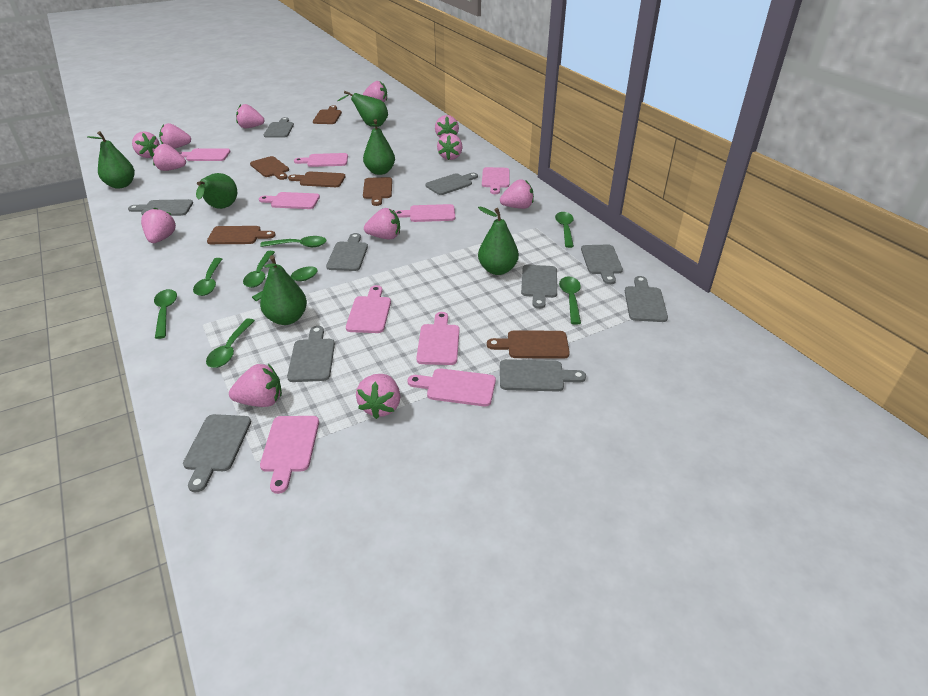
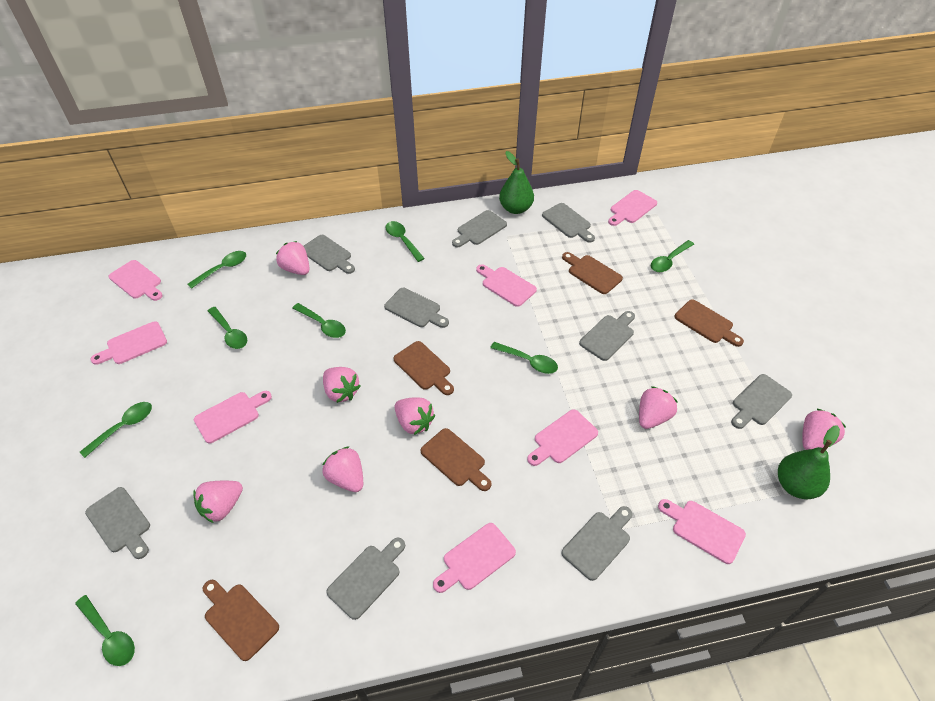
brown cutting board: 6 -> 5
green pear: 6 -> 2
grey cutting board: 10 -> 9
pink cutting board: 9 -> 8
pink strawberry: 12 -> 7

